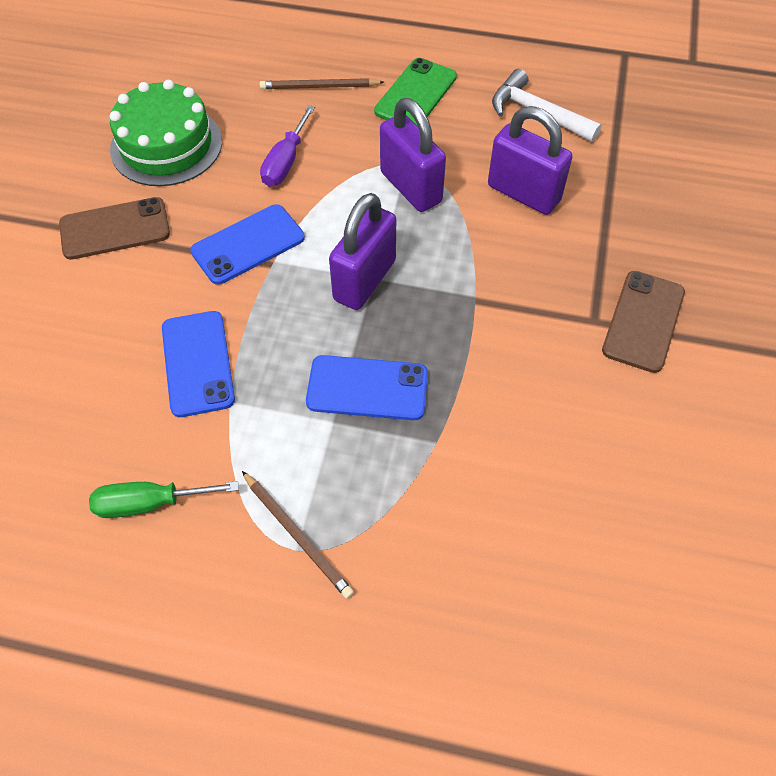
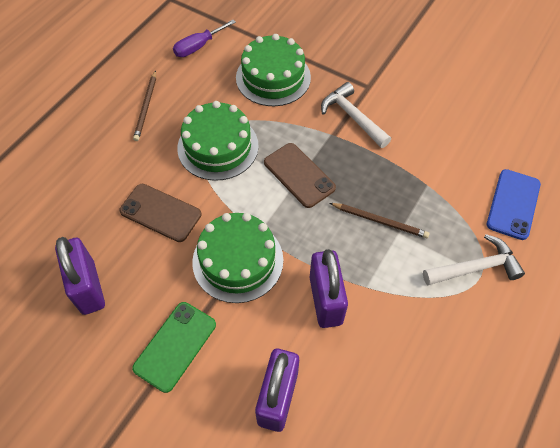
blue phone: 3 -> 1
green cake: 1 -> 3
green screwdriver: 1 -> 0
white hammer: 1 -> 2

